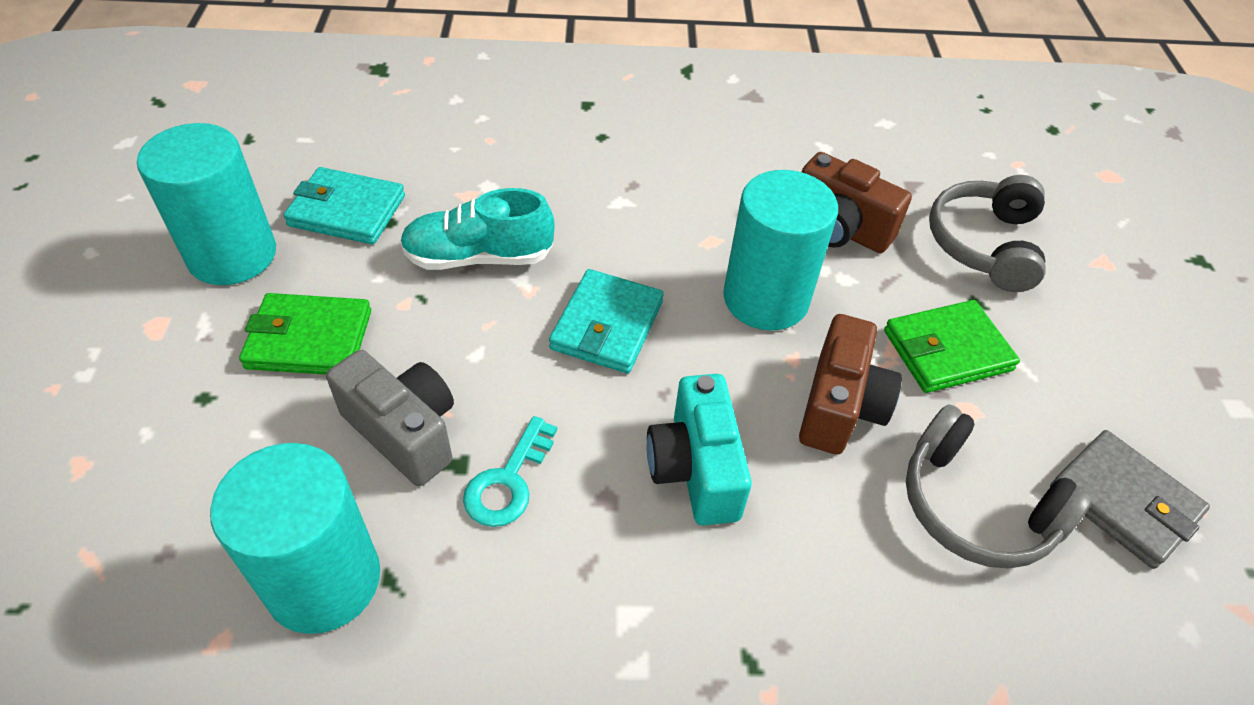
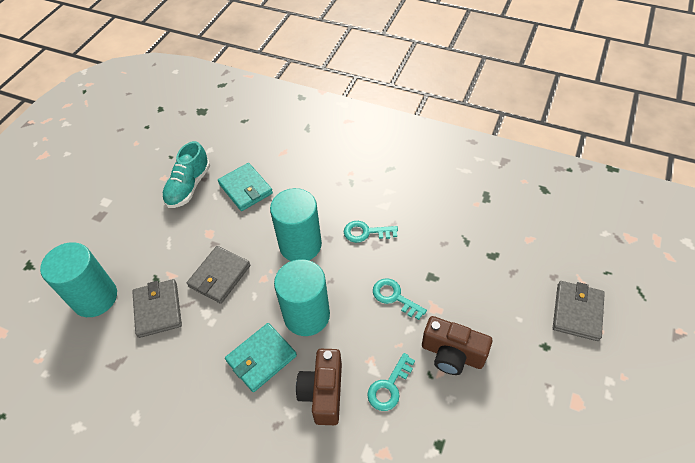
green wallet: 2 -> 0
grey camera: 1 -> 0
grey headphones: 2 -> 0
grey wallet: 1 -> 3
turquoise camera: 1 -> 0
turquoise key: 1 -> 3

